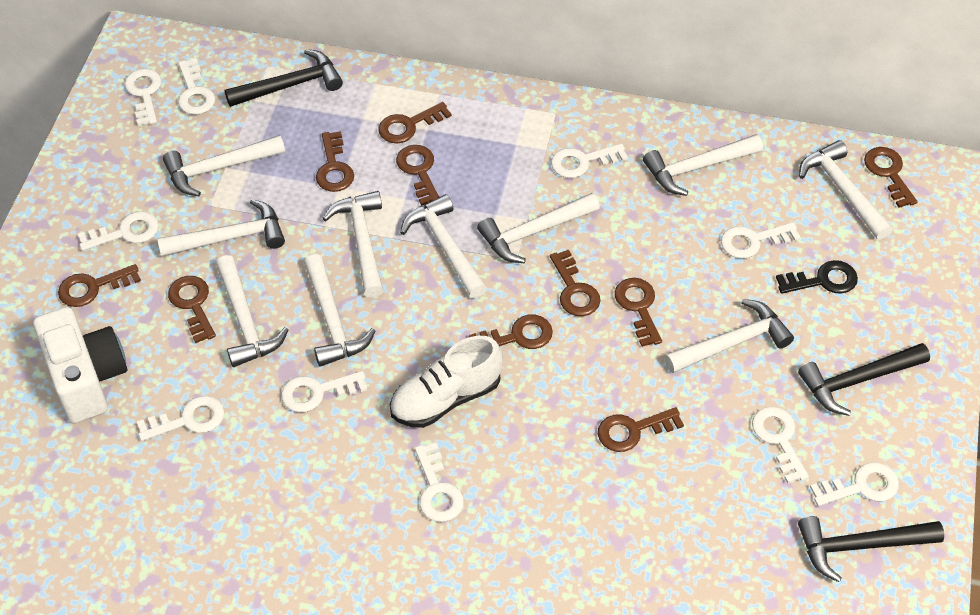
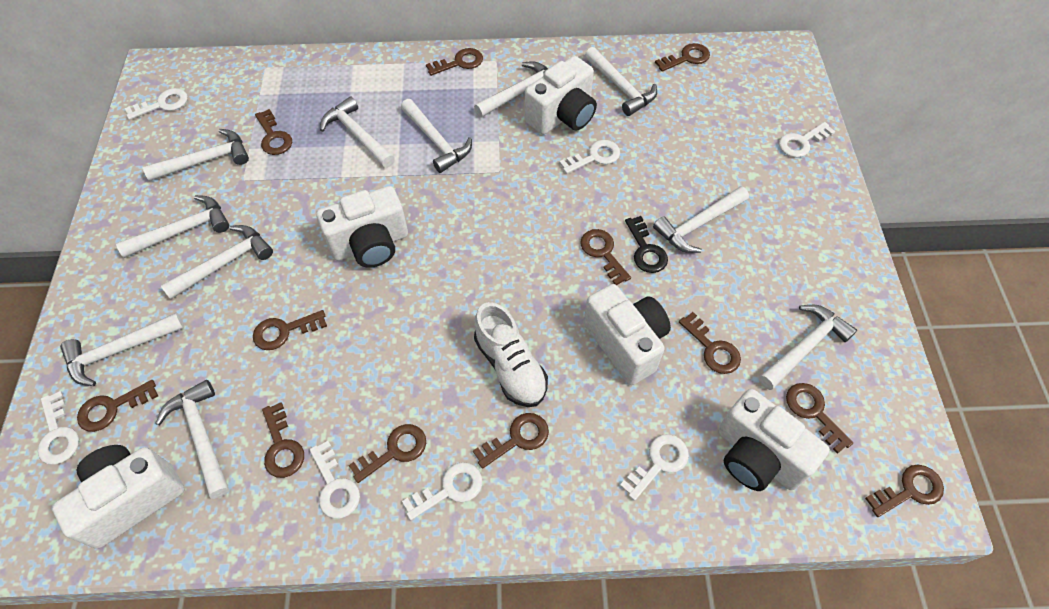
black hammer: 3 -> 0
brown key: 10 -> 12
white camera: 1 -> 5
white hammer: 10 -> 11
white key: 10 -> 7

